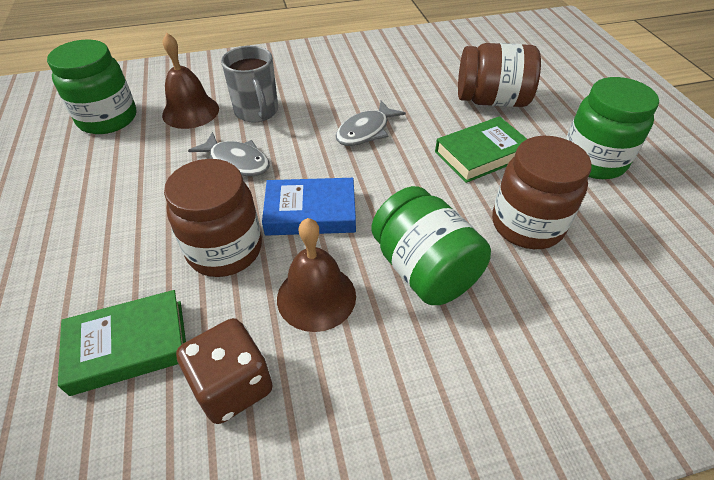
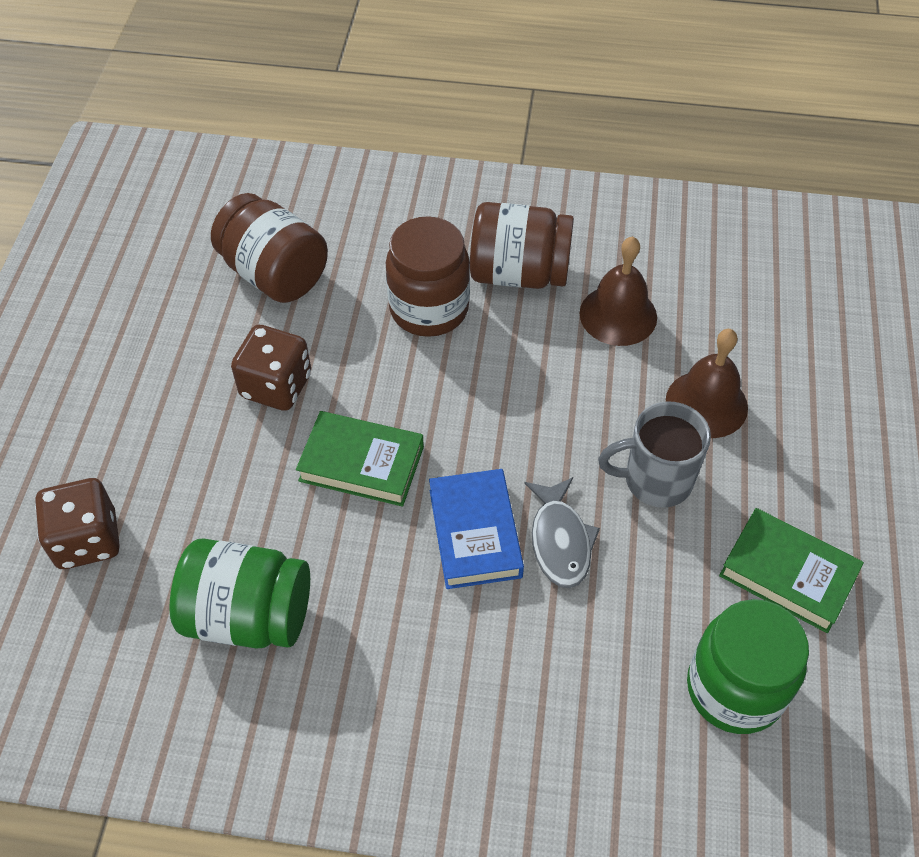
brown dice: 1 -> 2
green jar: 3 -> 2
grey fish: 2 -> 1

